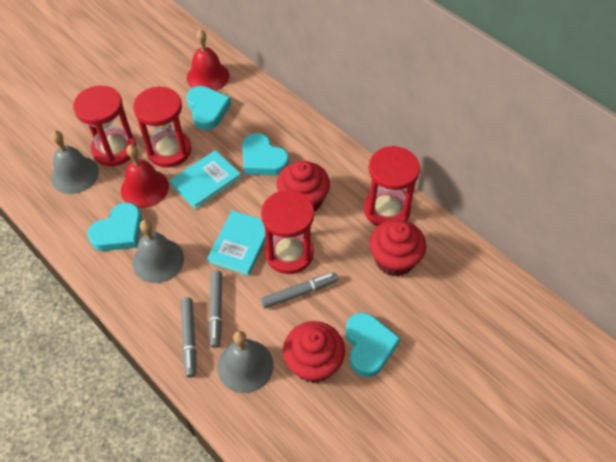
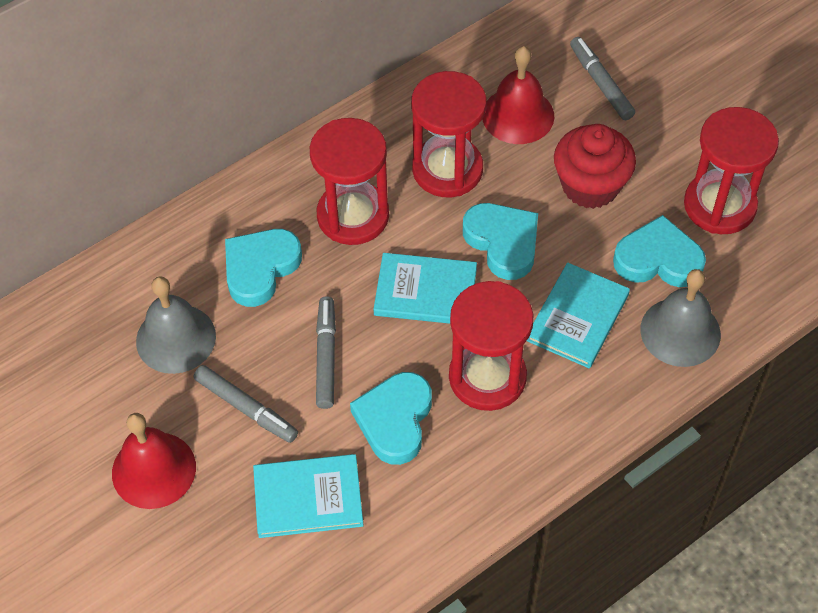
grey bell: 3 -> 2
red cupcake: 3 -> 1
turquoise book: 2 -> 3

